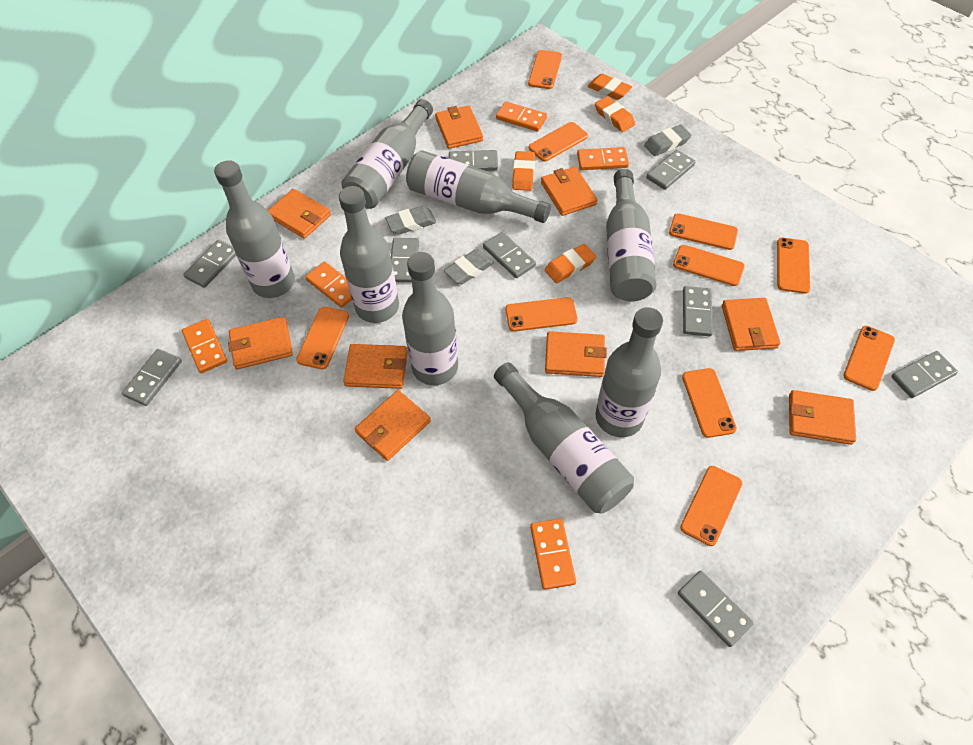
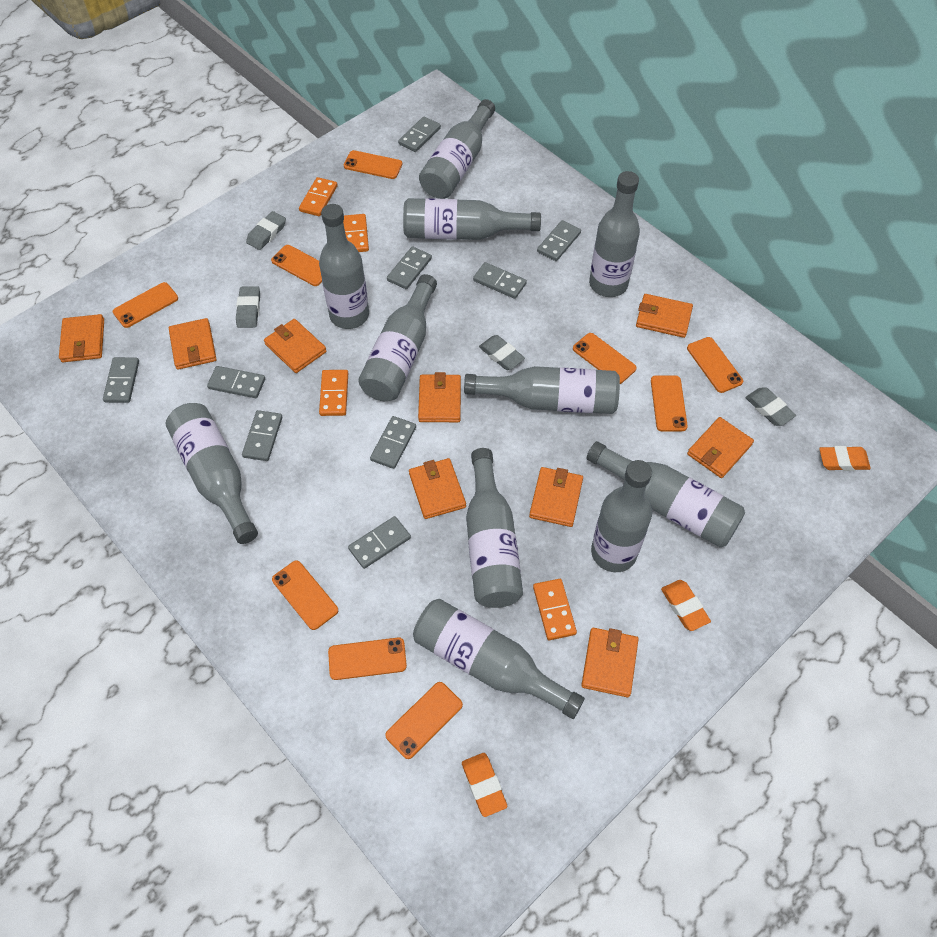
grey bottle: 8 -> 11
grey eraser: 3 -> 4
orange domino: 5 -> 4
orange eraser: 4 -> 3
orange phone: 10 -> 9

